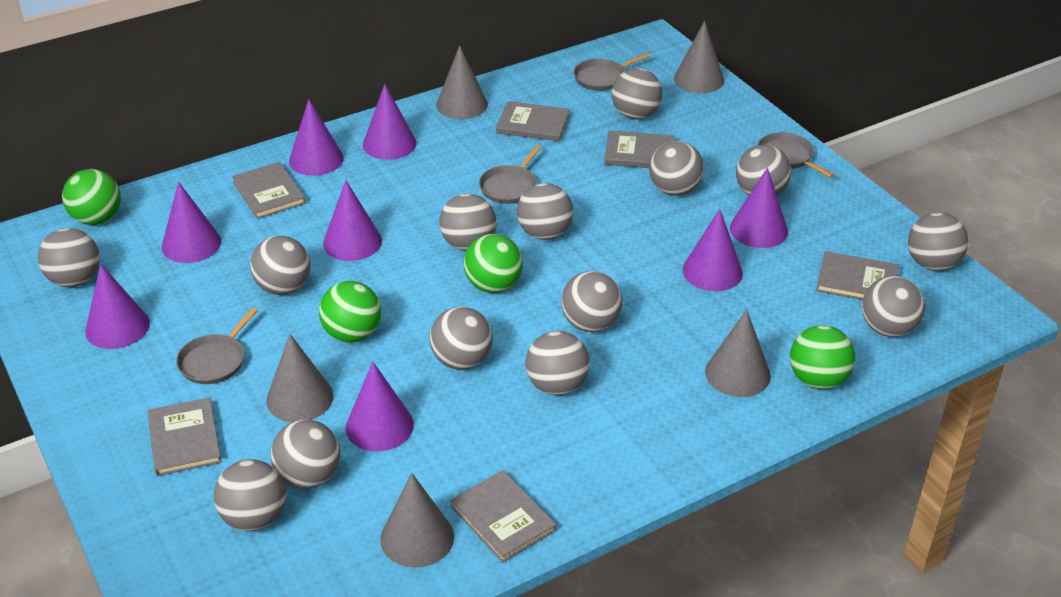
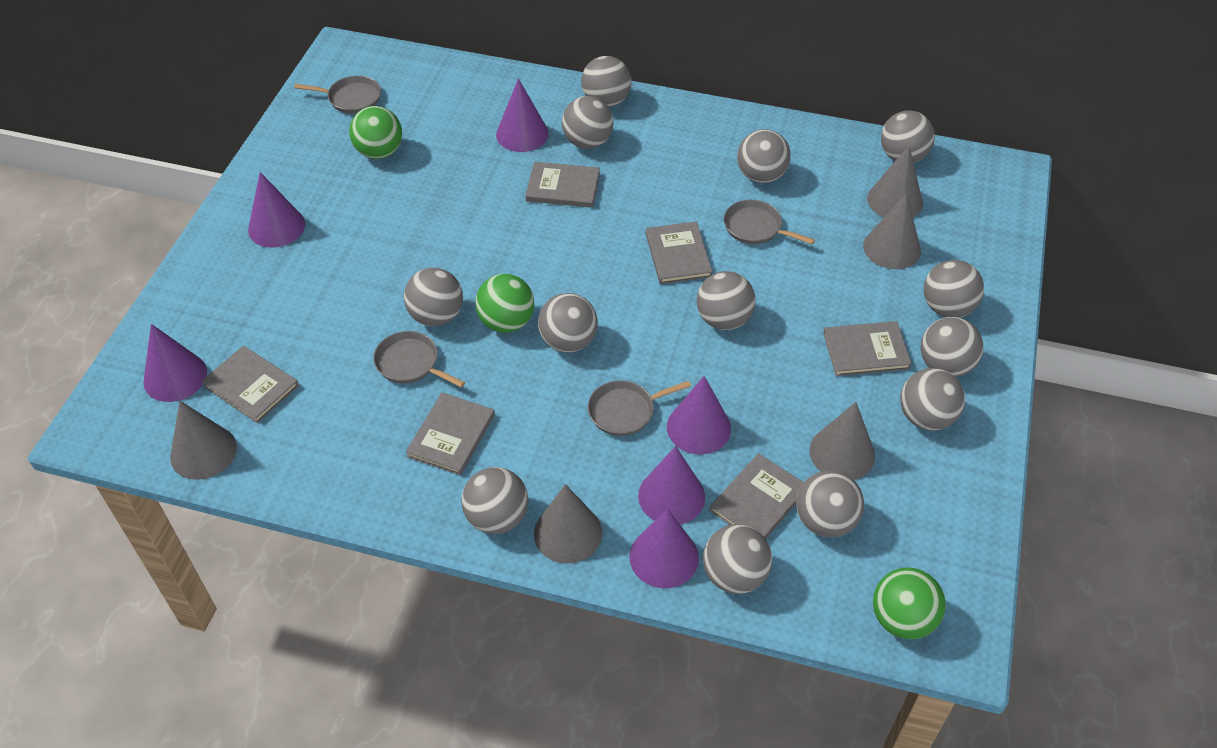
green ball: 4 -> 3
grey ball: 14 -> 13
purple cone: 8 -> 6

